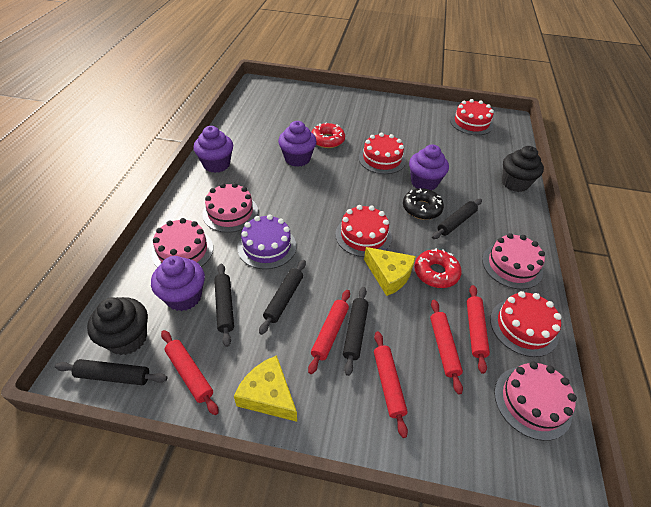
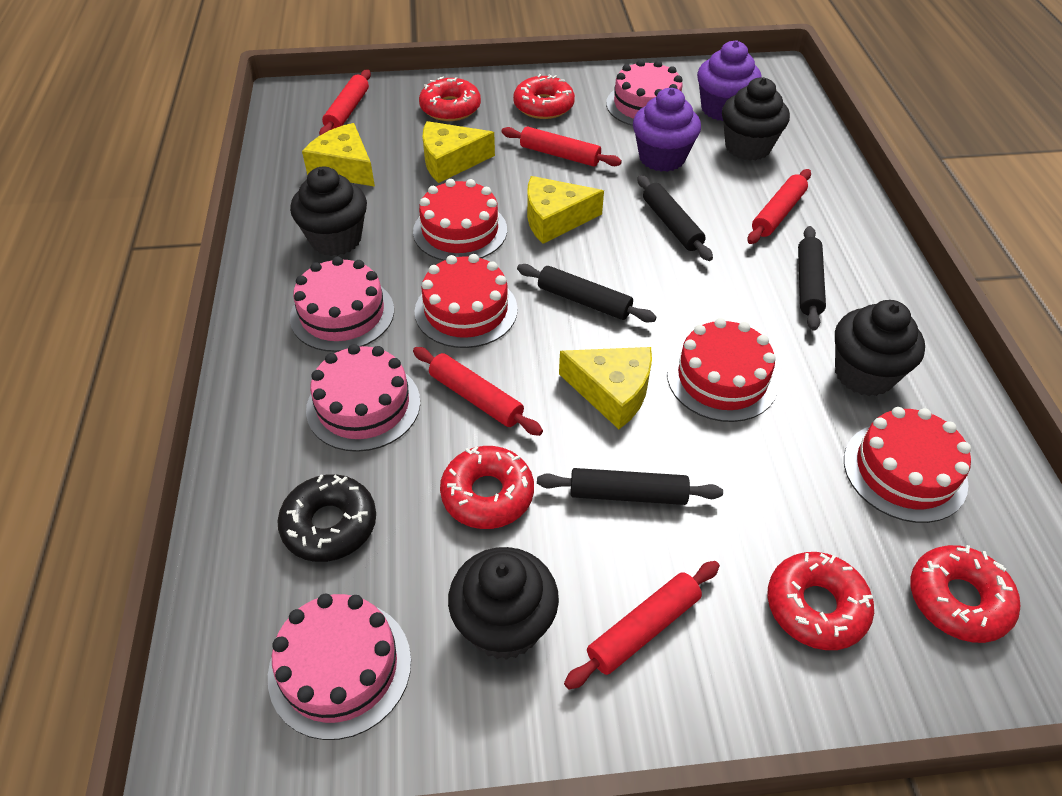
black cupcake: 2 -> 4
black rolling pin: 5 -> 4
purple cake: 1 -> 0
purple cupcake: 4 -> 2
red donut: 2 -> 5
yellow cheese: 2 -> 4

